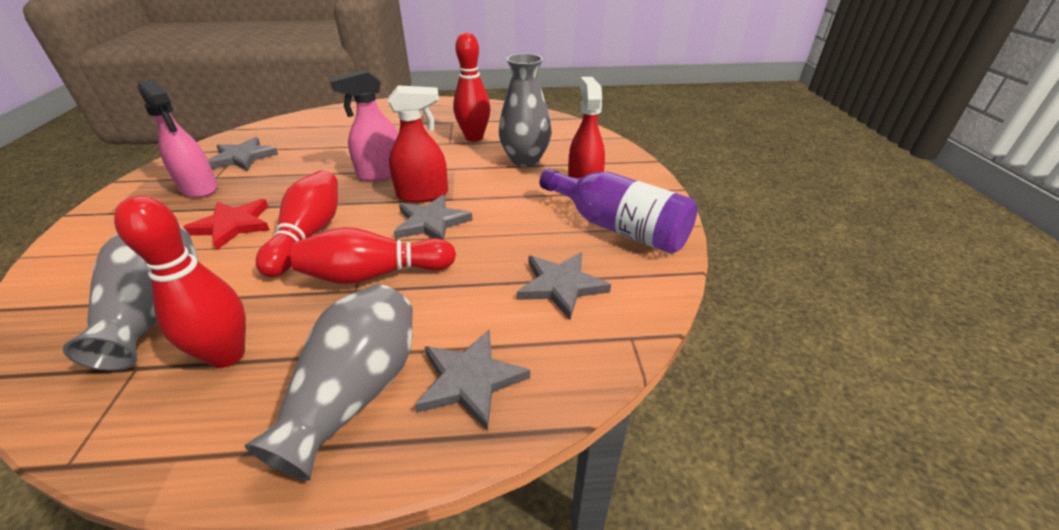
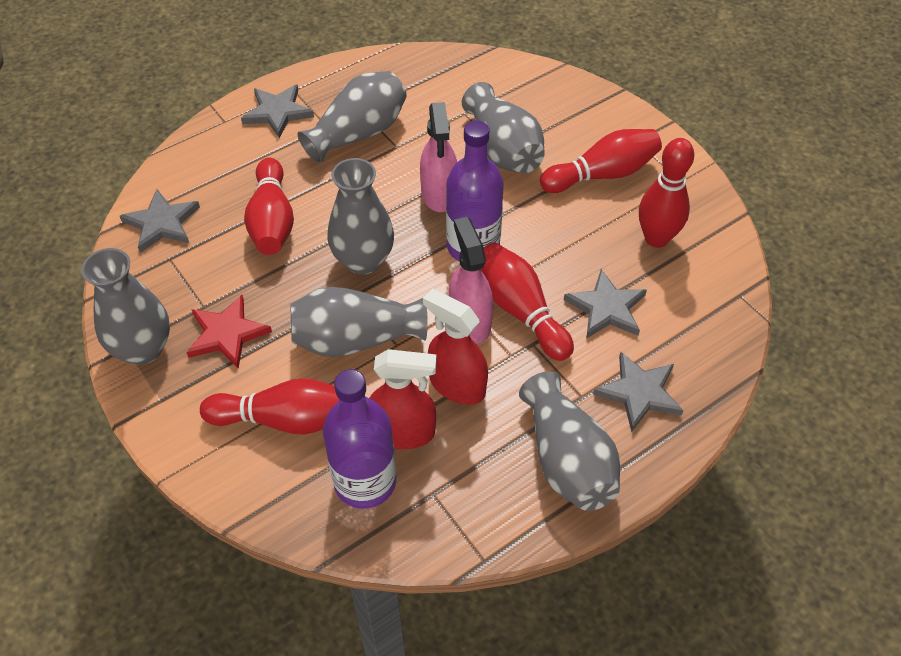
grey vase: 3 -> 6
purple bottle: 1 -> 2
red bowling pin: 4 -> 5

